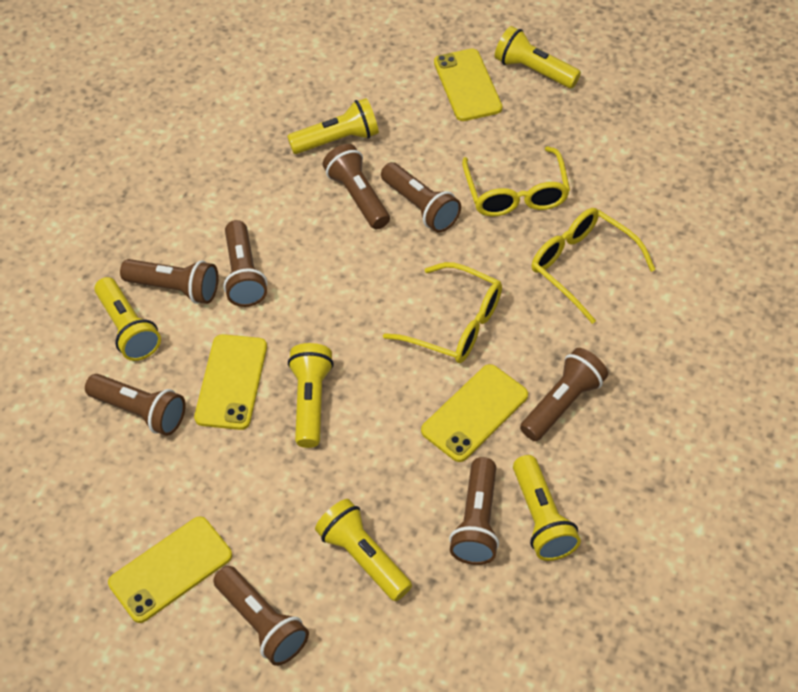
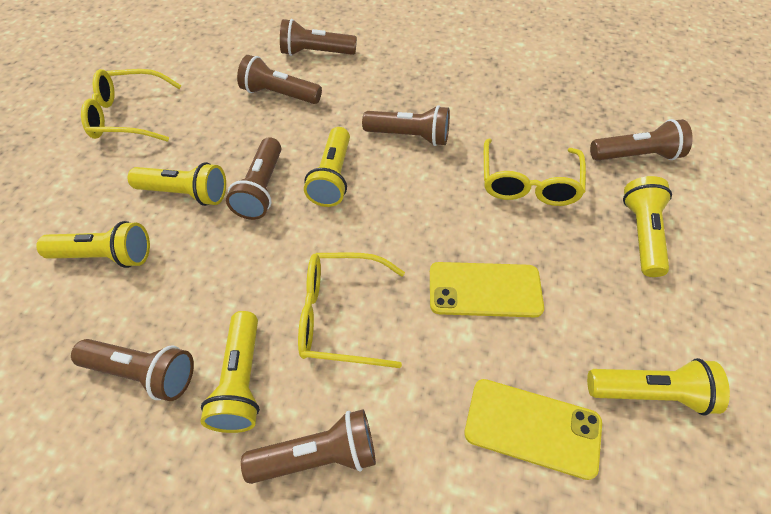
brown flashlight: 8 -> 7
yellow phone: 4 -> 2

